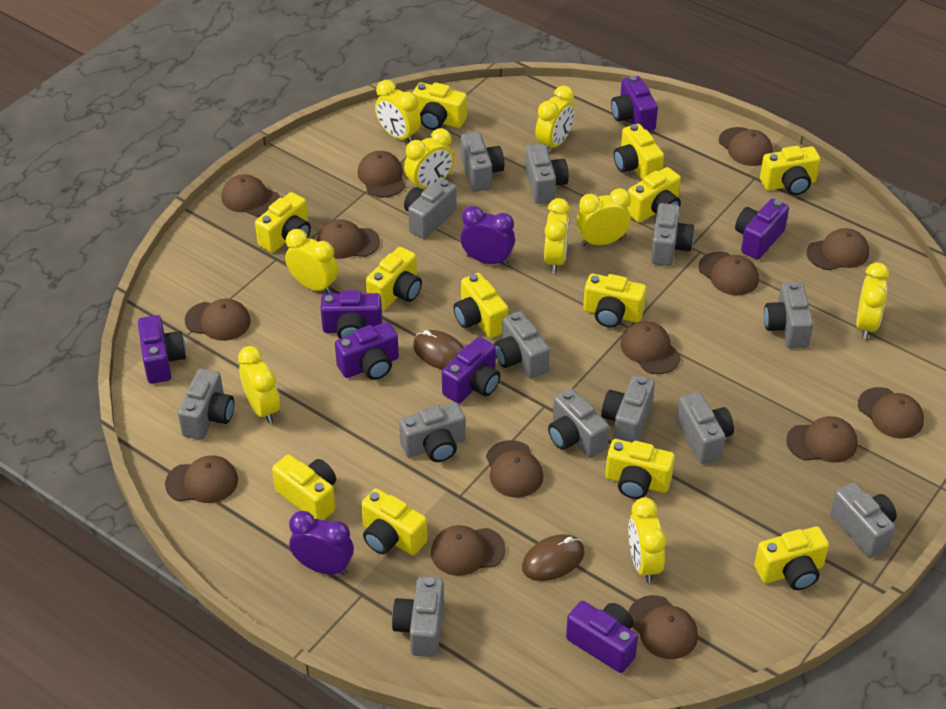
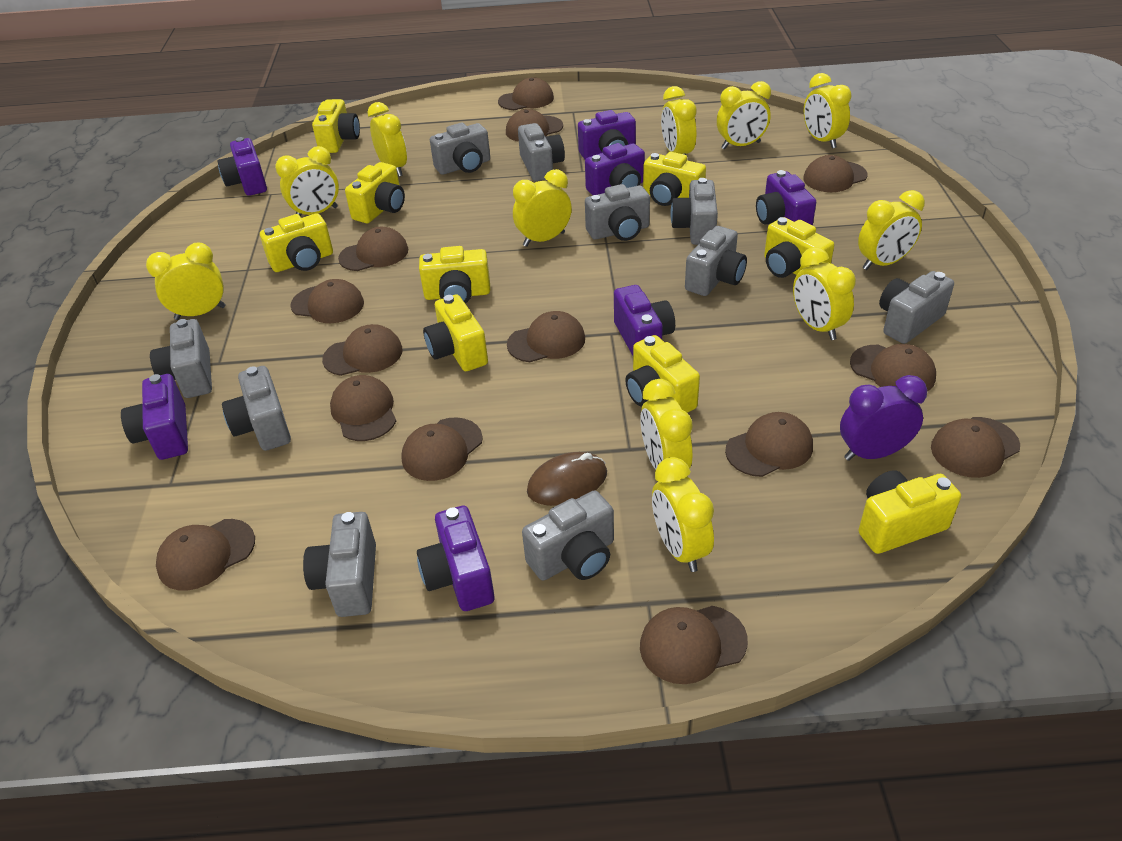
brown mouse: 2 -> 1
grey camera: 13 -> 10
purple clock: 2 -> 1
yellow camera: 12 -> 9
yellow clock: 9 -> 11

